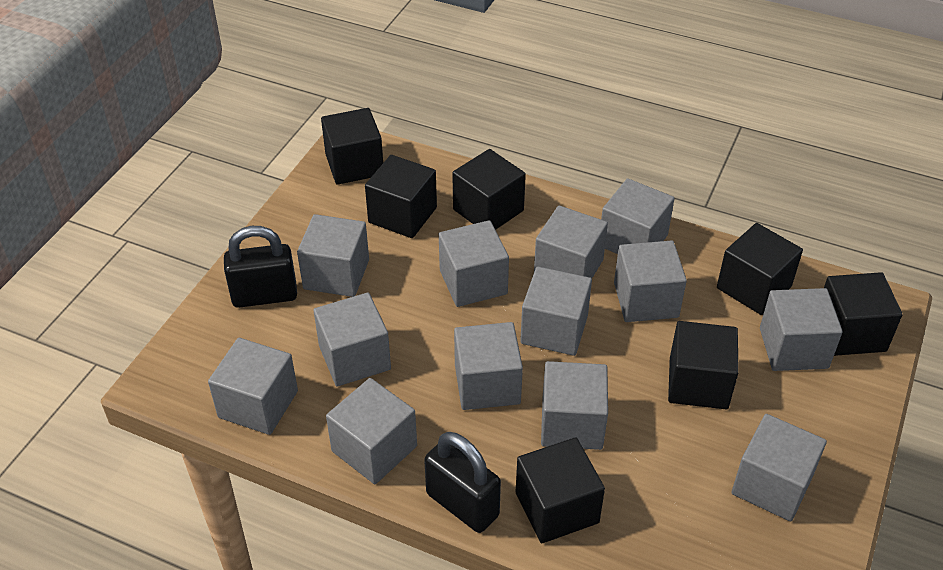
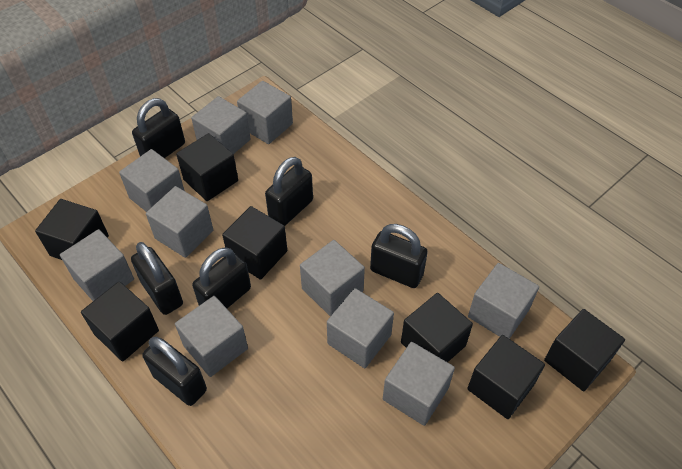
black padlock: 2 -> 6
grey cube: 13 -> 10

